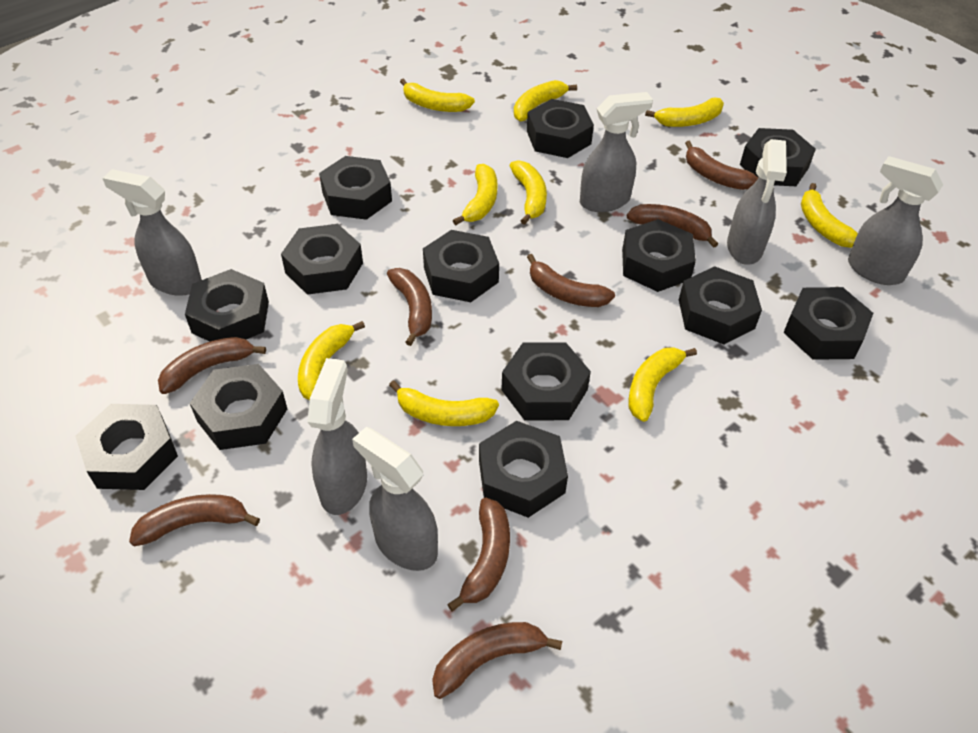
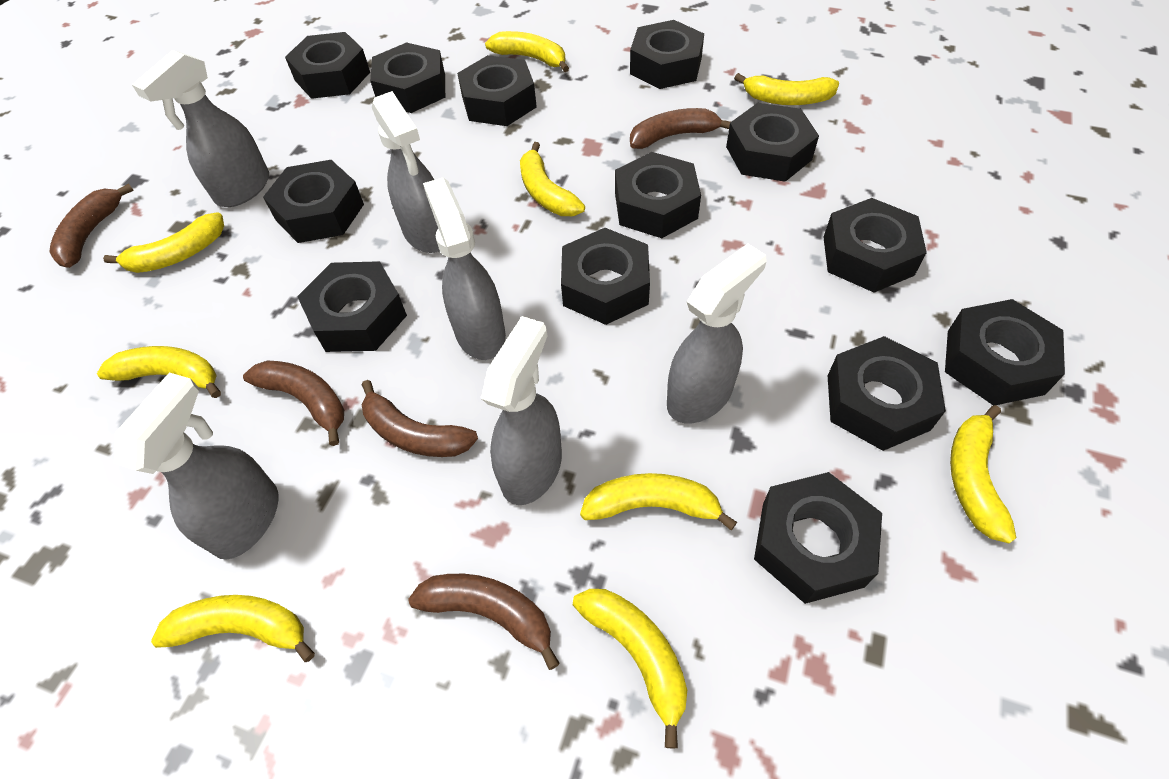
brown banana: 8 -> 5

